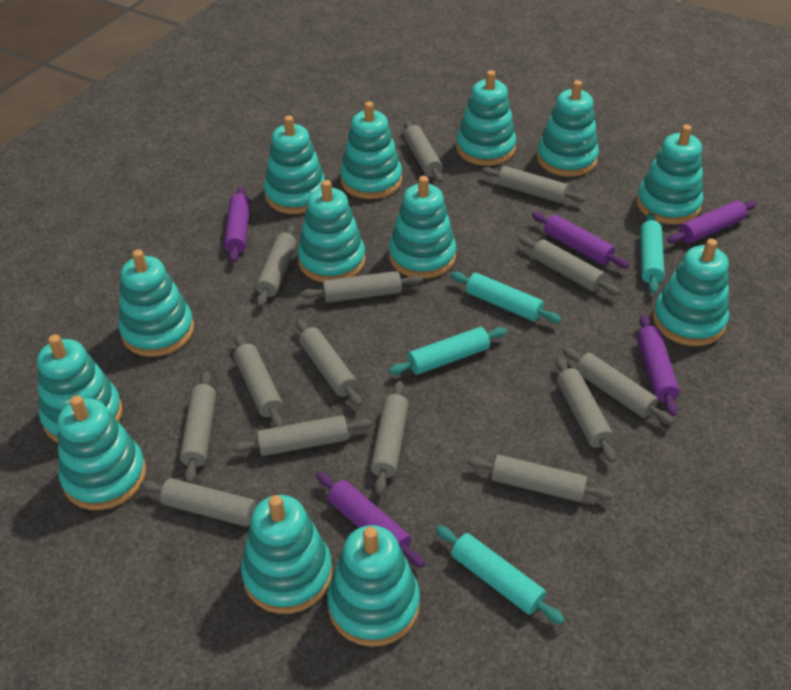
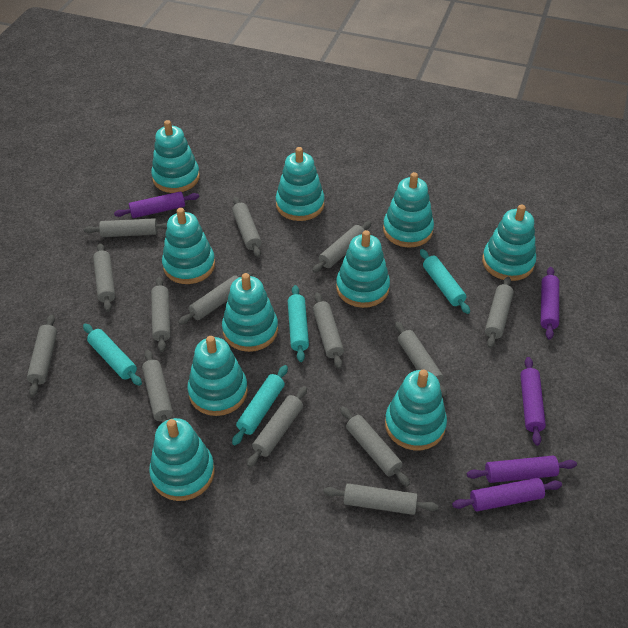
turquoise stacking toy: 13 -> 10

